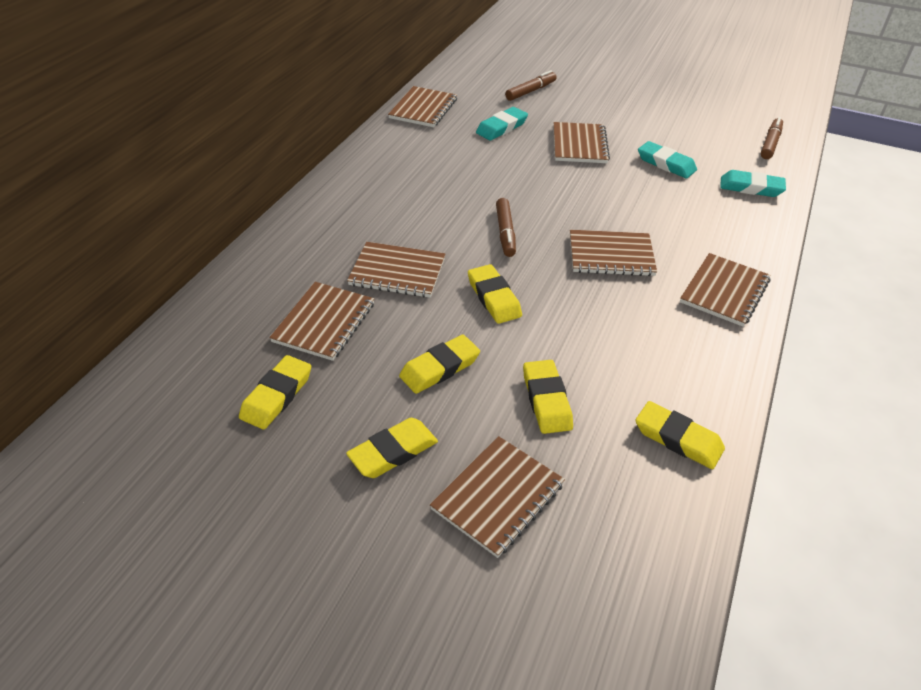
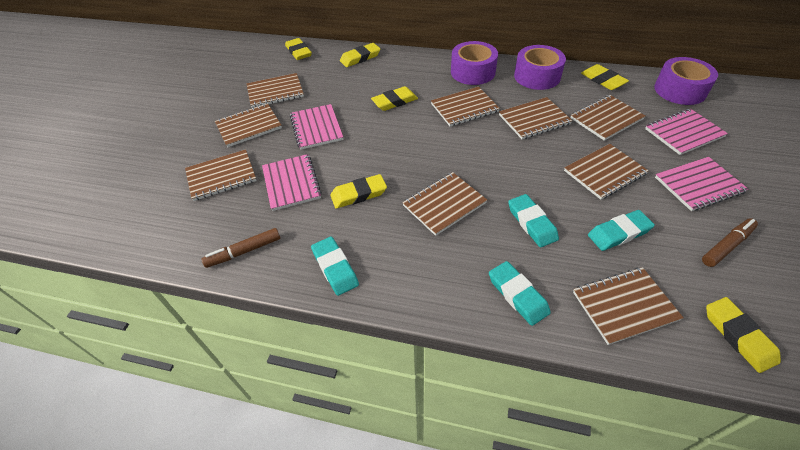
brown marker: 3 -> 2
brown notebook: 7 -> 9
pink notebook: 0 -> 4
purple tape: 0 -> 3
turquoise eraser: 3 -> 4

